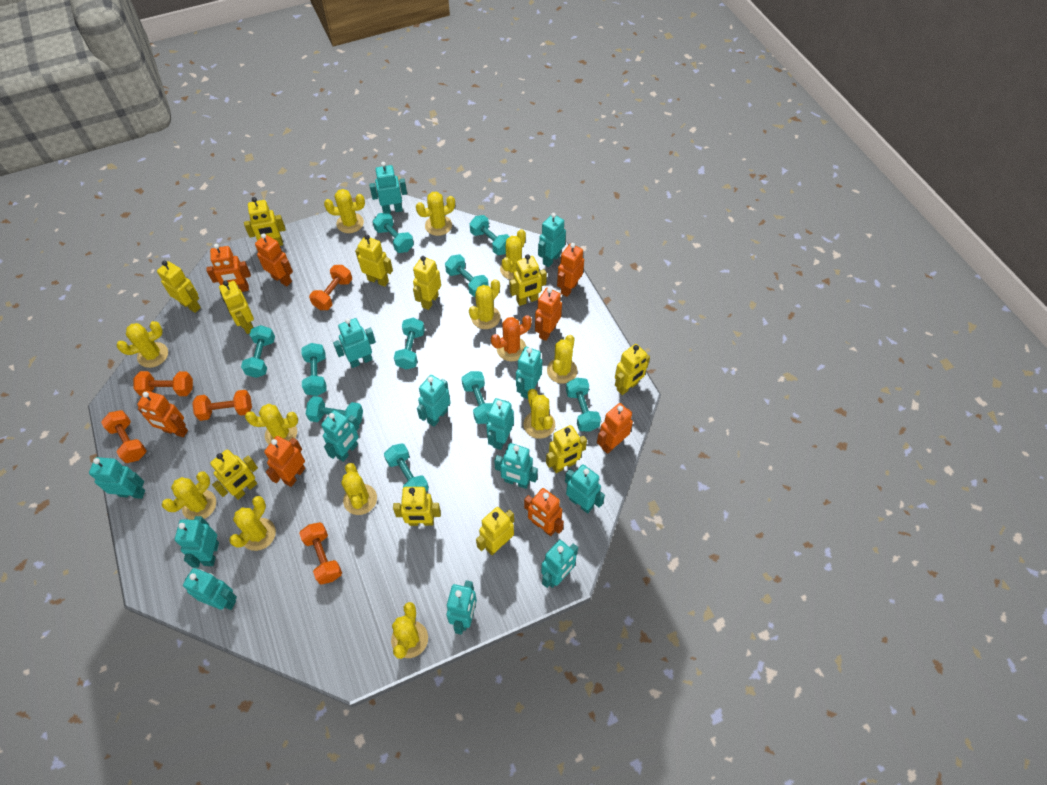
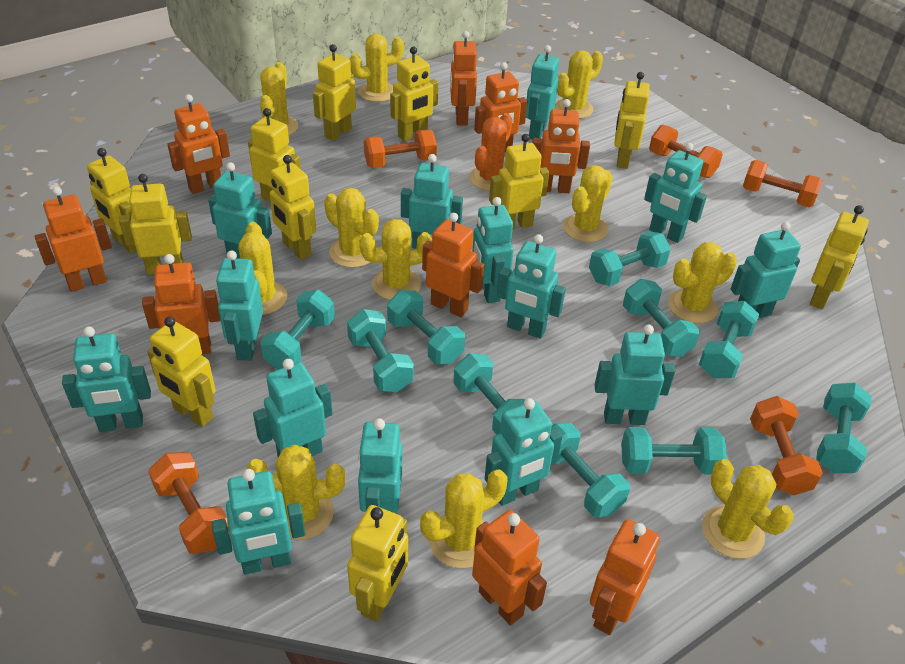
orange robot: 8 -> 9
yellow cactus: 12 -> 11

